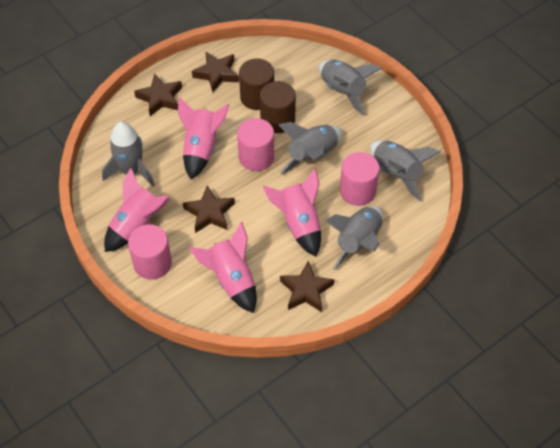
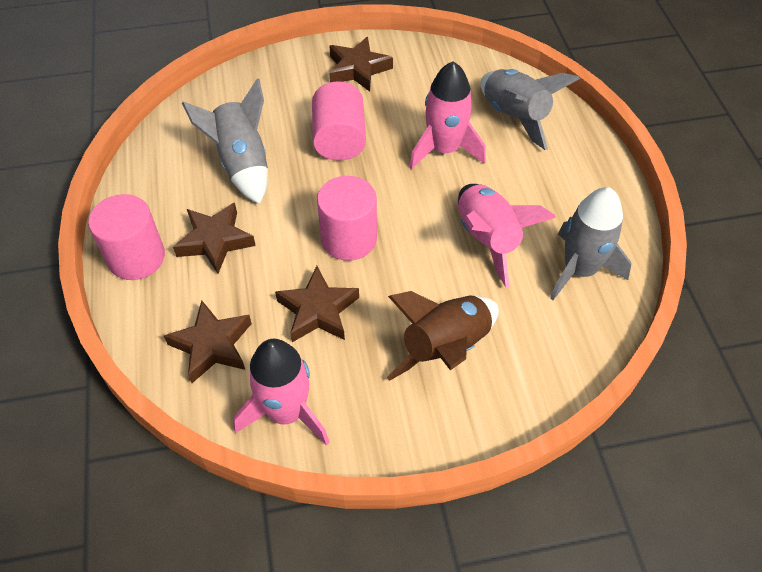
brown cylinder: 2 -> 0
brown rocket: 0 -> 1
grey rocket: 5 -> 3
pink rocket: 4 -> 3

